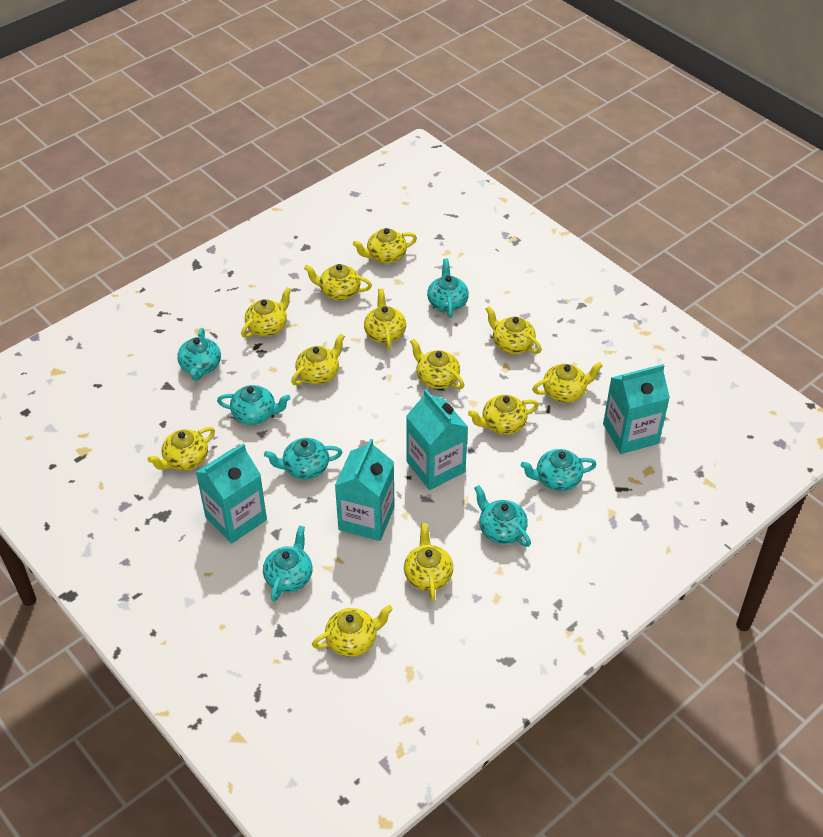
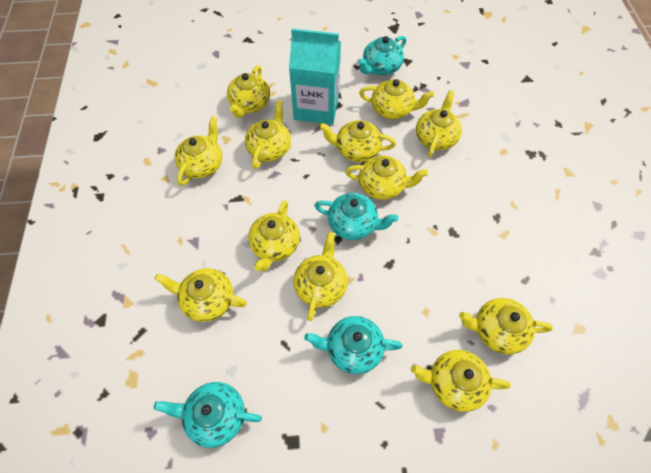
turquoise carton: 4 -> 1
turquoise teapot: 7 -> 4

